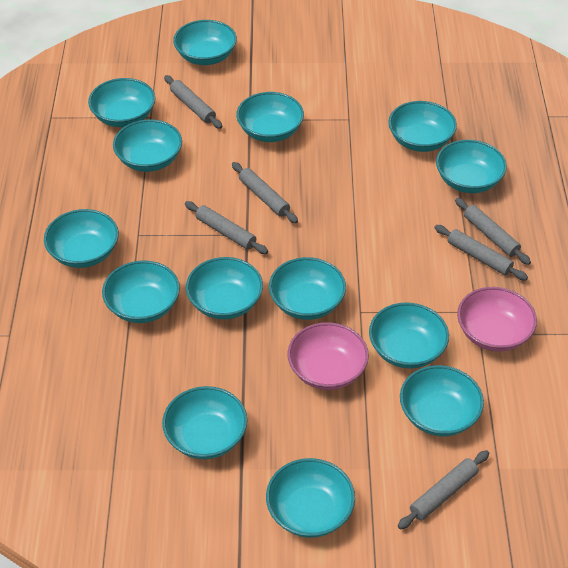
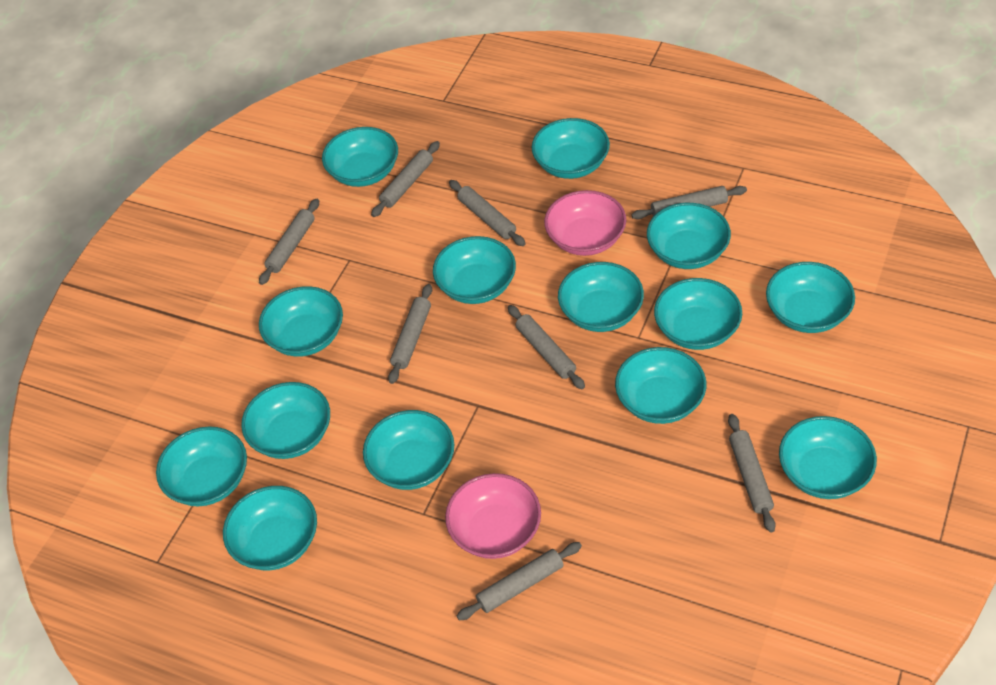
grey rolling pin: 6 -> 8

